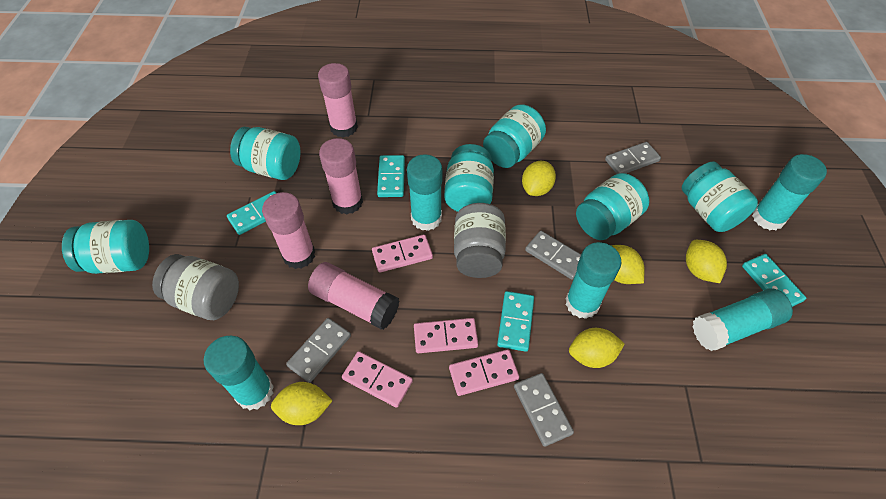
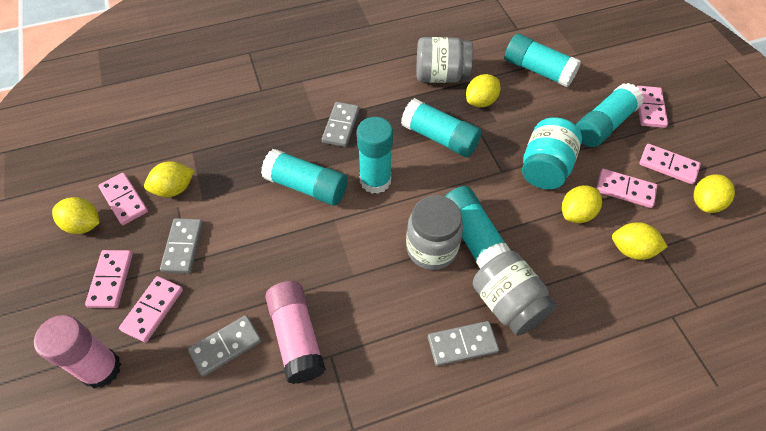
grey jar: 2 -> 3
pink domino: 4 -> 6
pink glue stick: 4 -> 2
turquoise domino: 4 -> 0
turquoise glue stick: 5 -> 6
turquoise jar: 6 -> 1
yellow lemon: 5 -> 6

